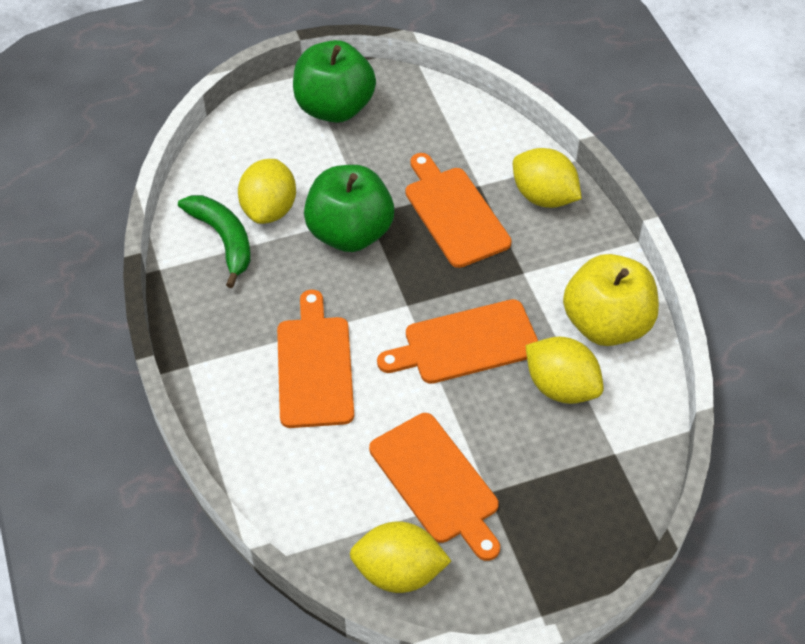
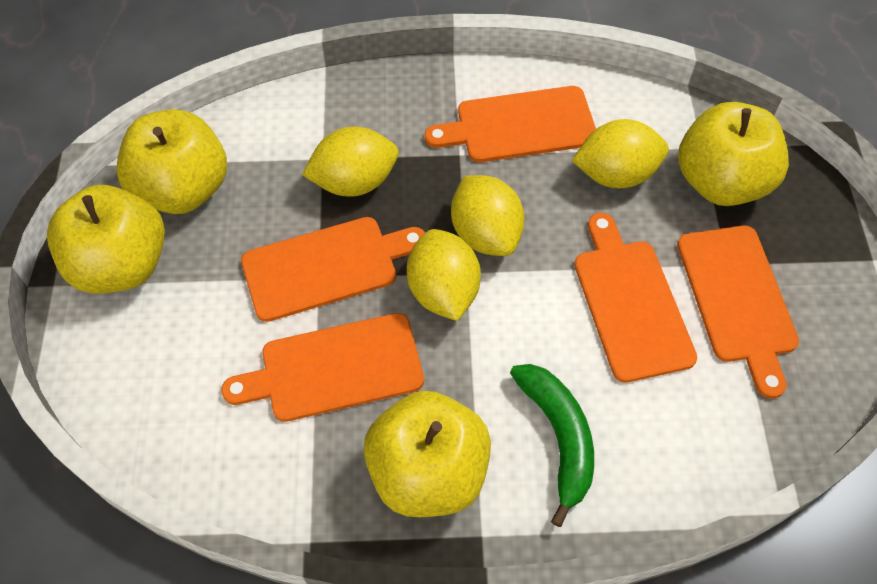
green apple: 2 -> 0
orange cutting board: 4 -> 5
yellow apple: 1 -> 4

